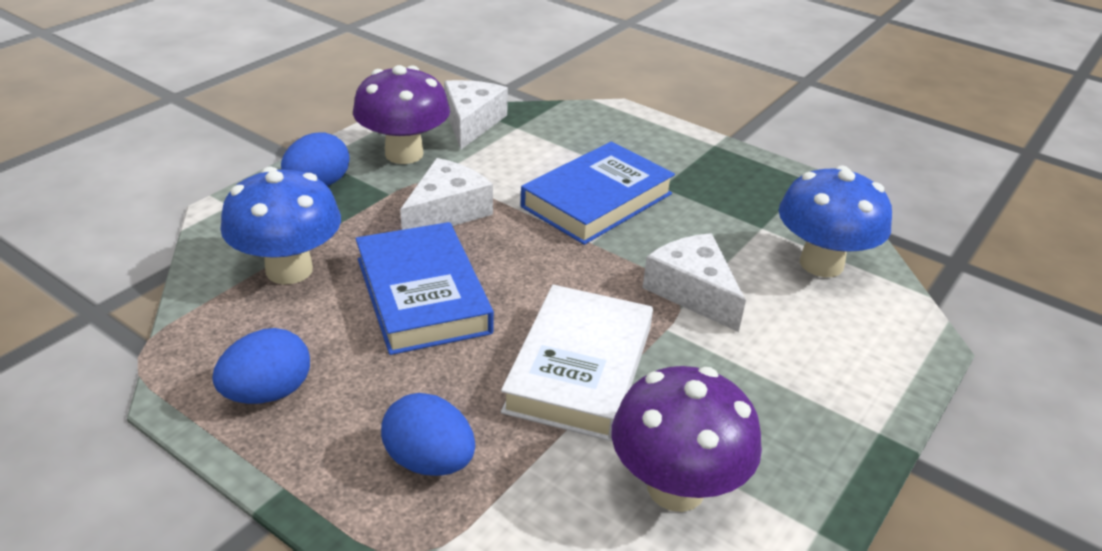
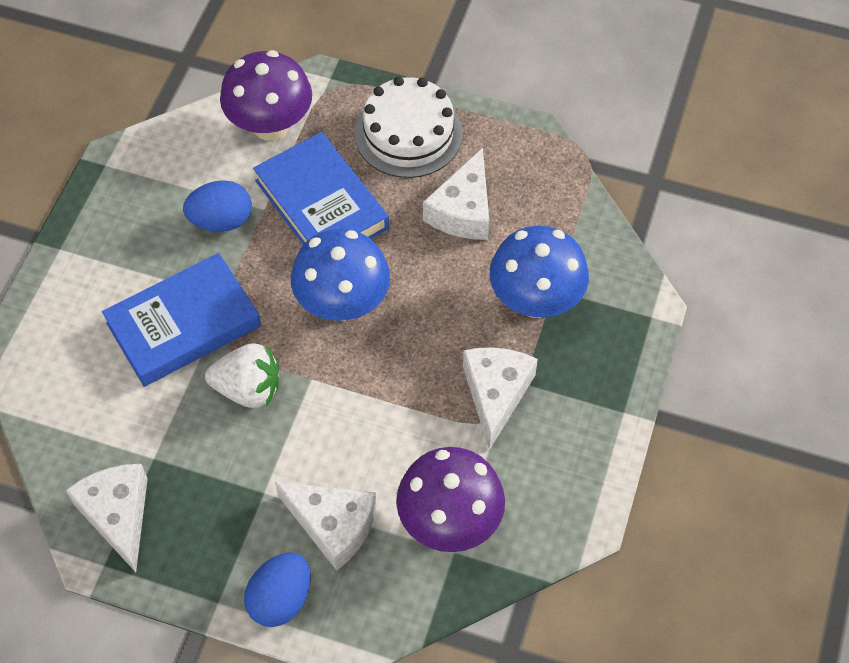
blue egg: 3 -> 2
white book: 1 -> 0
white cake: 0 -> 1
white cheese: 3 -> 4
white strawberry: 0 -> 1

